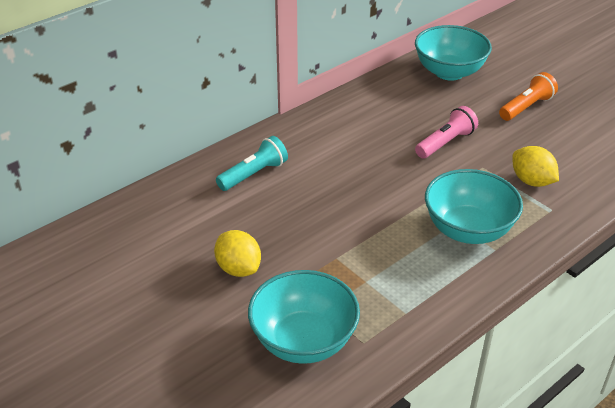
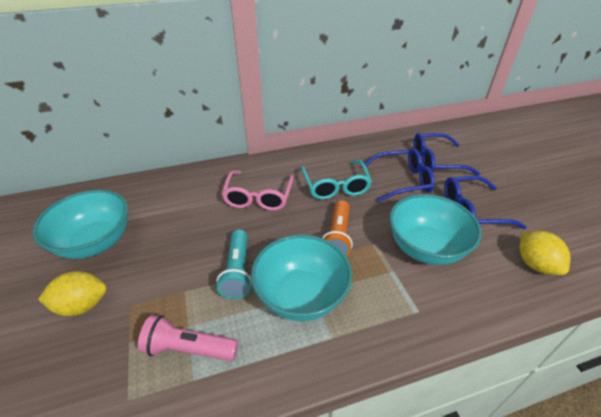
blue glasses: 0 -> 3
pink glasses: 0 -> 1
turquoise glasses: 0 -> 1

